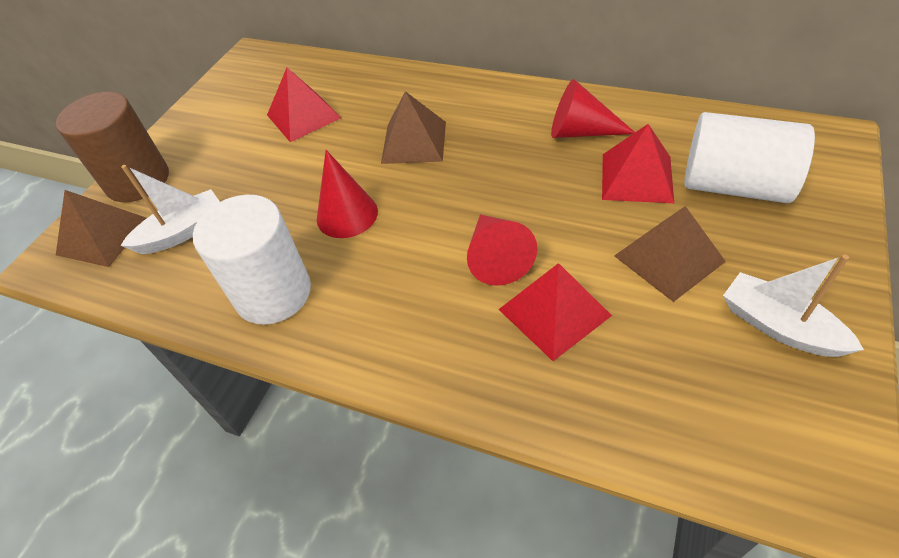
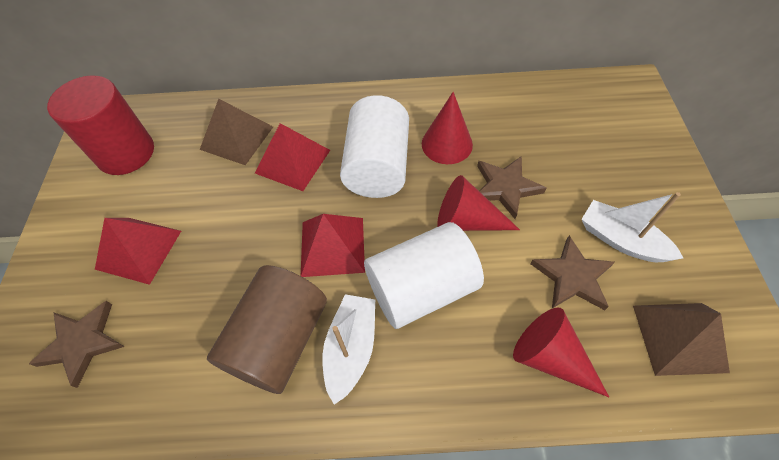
brown pyramid: 3 -> 2
brown star: 0 -> 3
red cylinder: 0 -> 1

